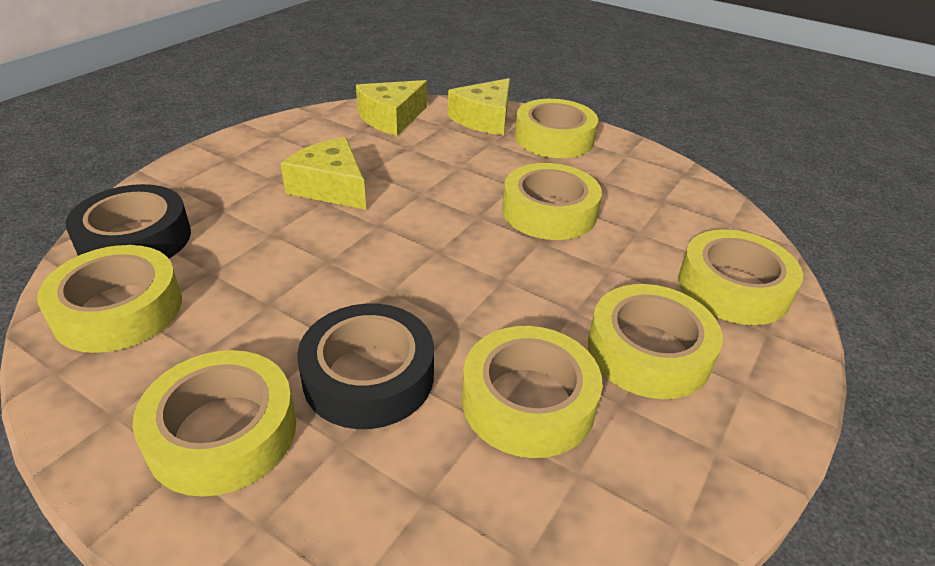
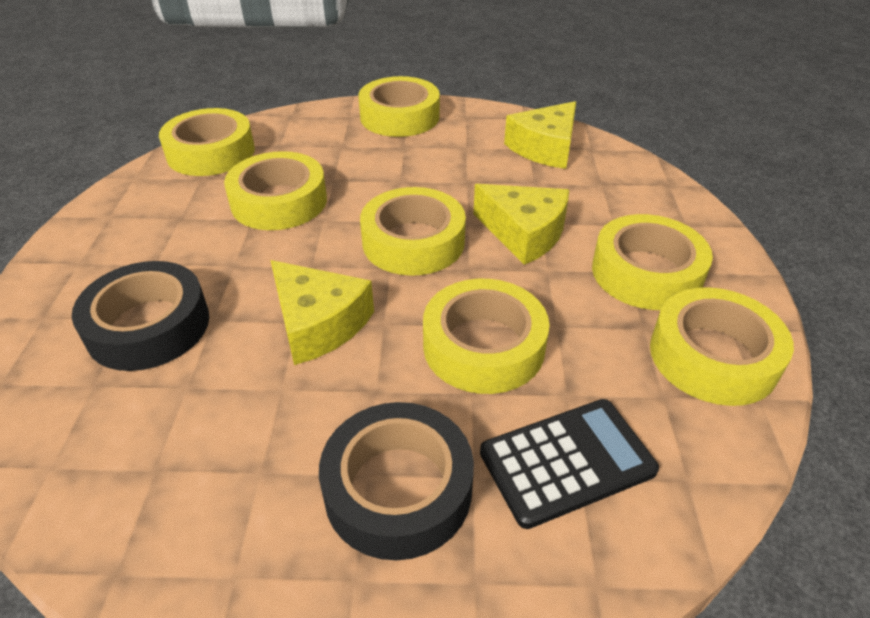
black calculator: 0 -> 1

